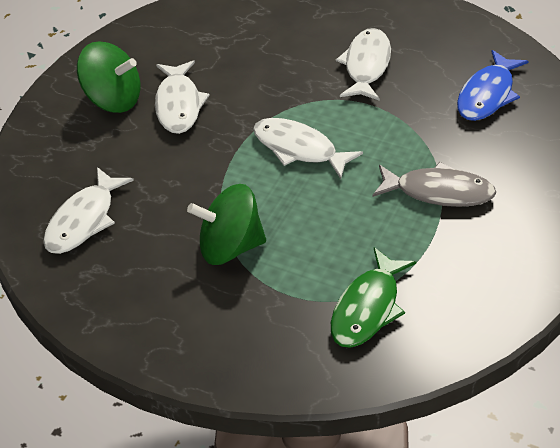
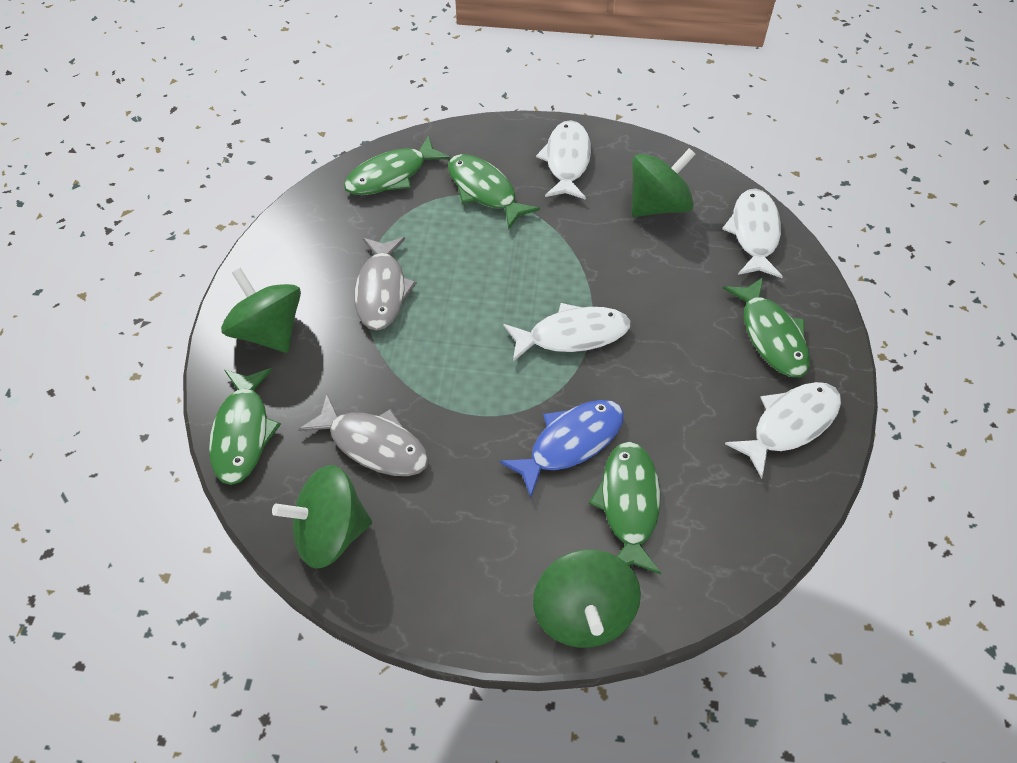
green fish: 1 -> 5
green spinning top: 2 -> 4
grey fish: 1 -> 2

